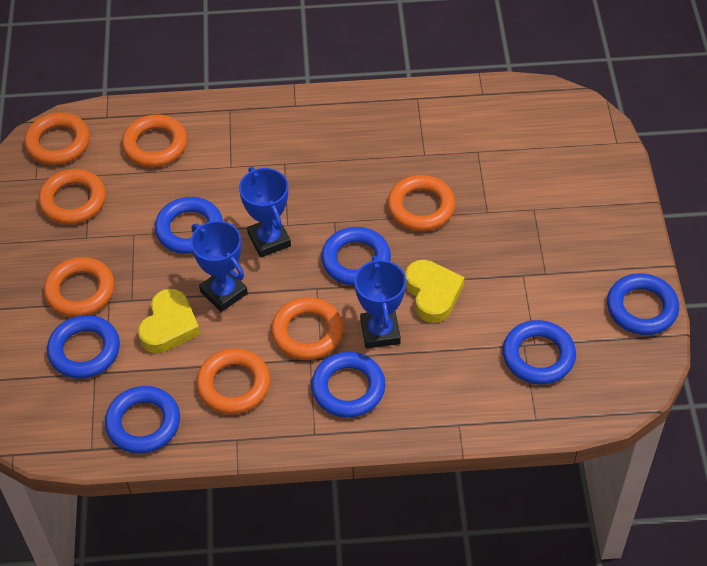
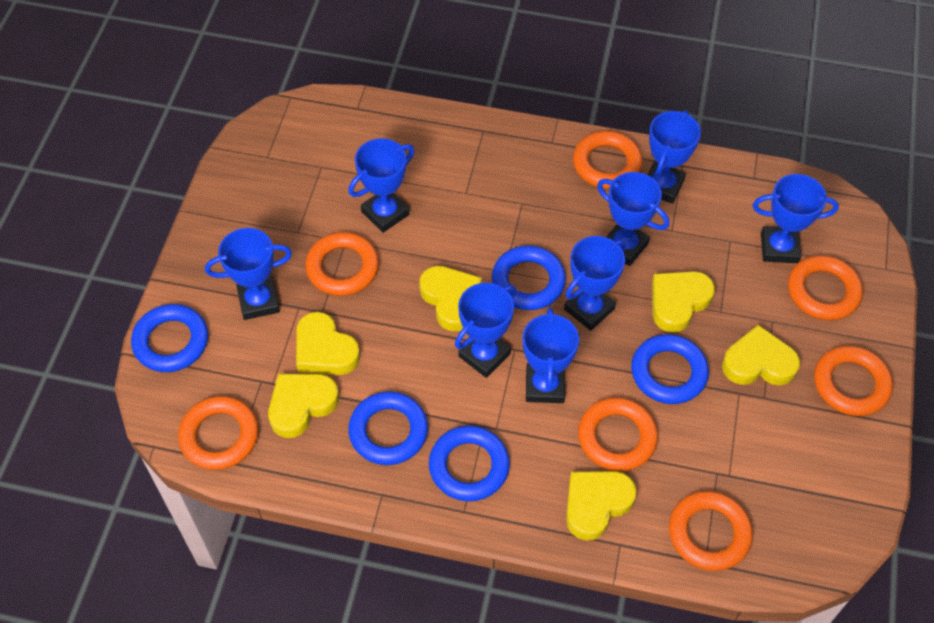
blue ring: 7 -> 5
blue trophy: 3 -> 8
yellow heart: 2 -> 6

